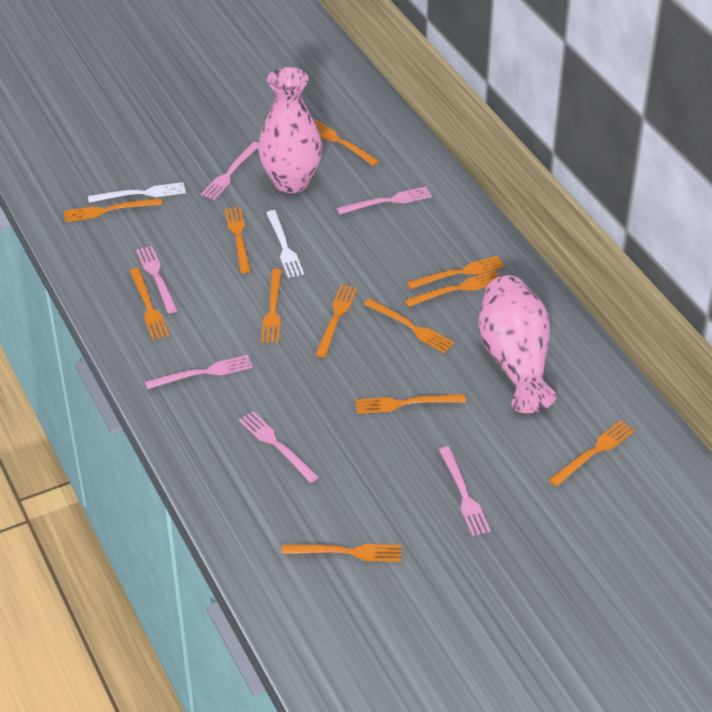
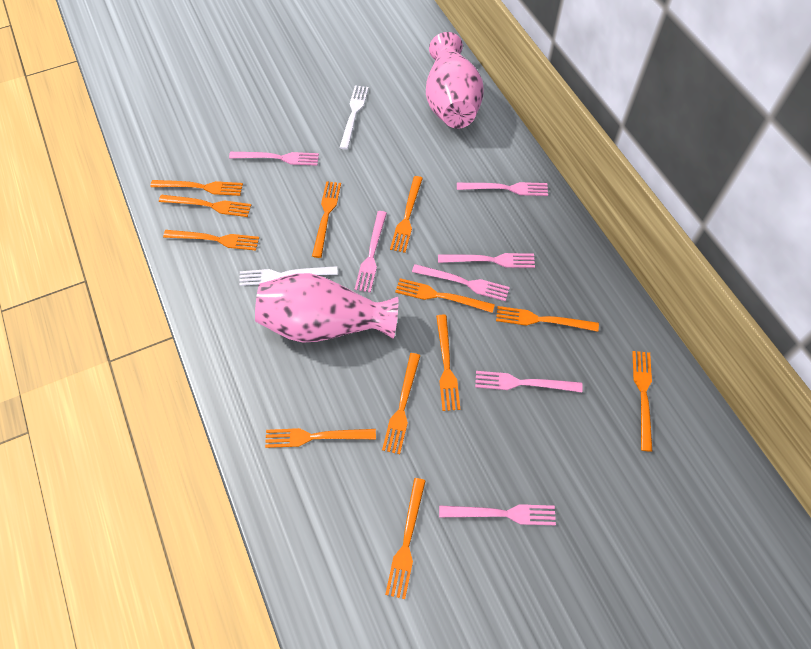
pink fork: 6 -> 7

